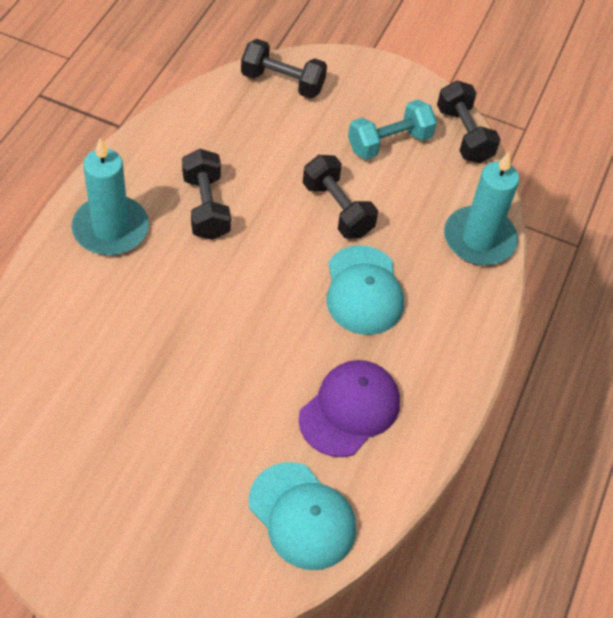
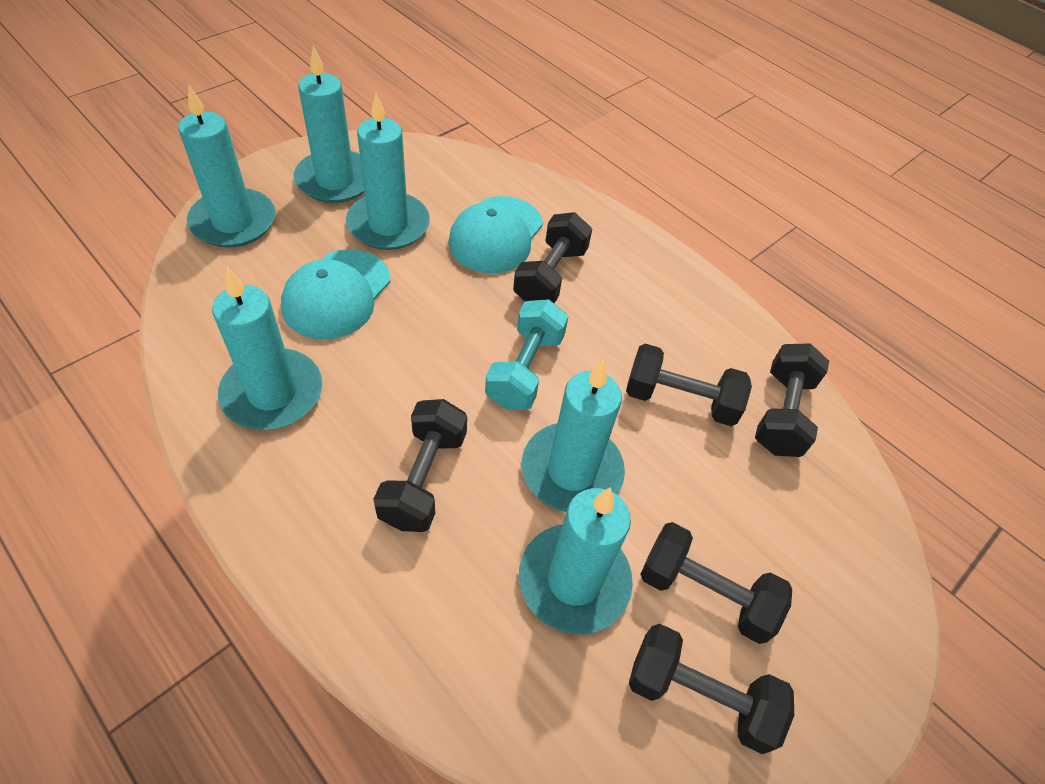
black dumbbell: 4 -> 6
purple cap: 1 -> 0
turquoise candle: 2 -> 6

